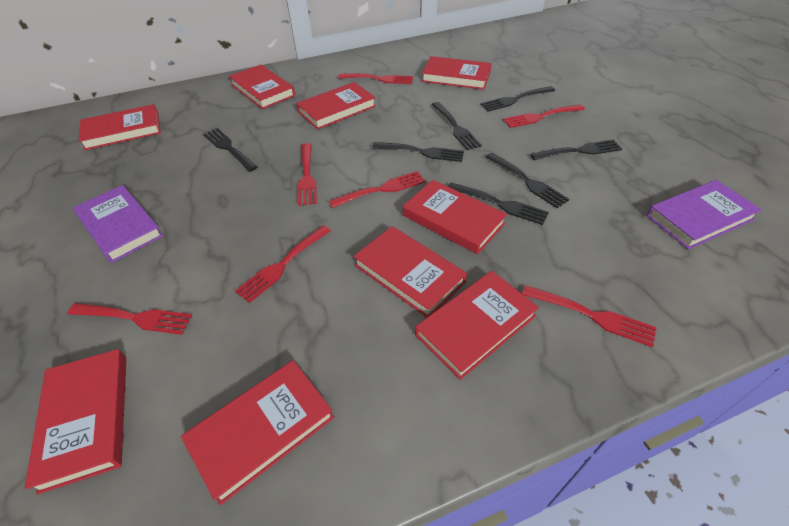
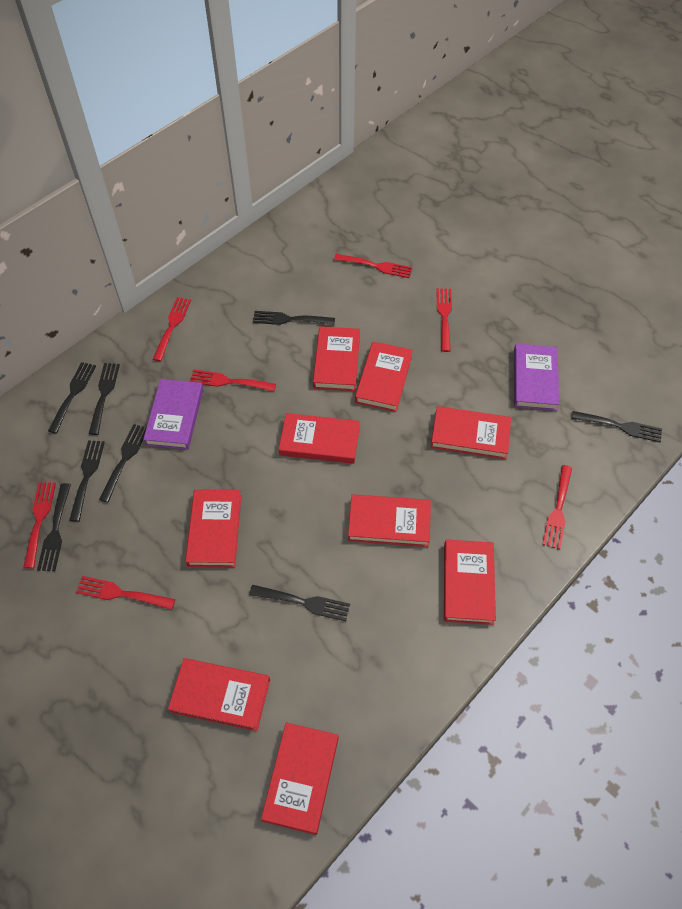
black fork: 7 -> 8

